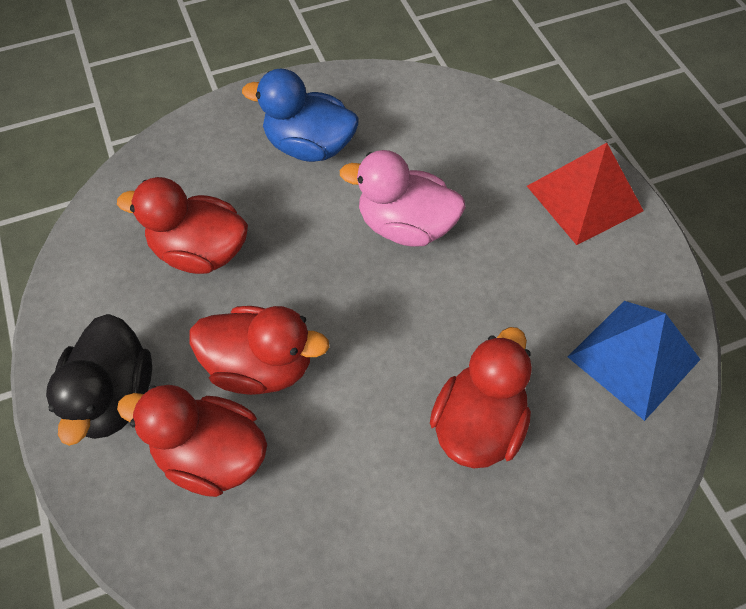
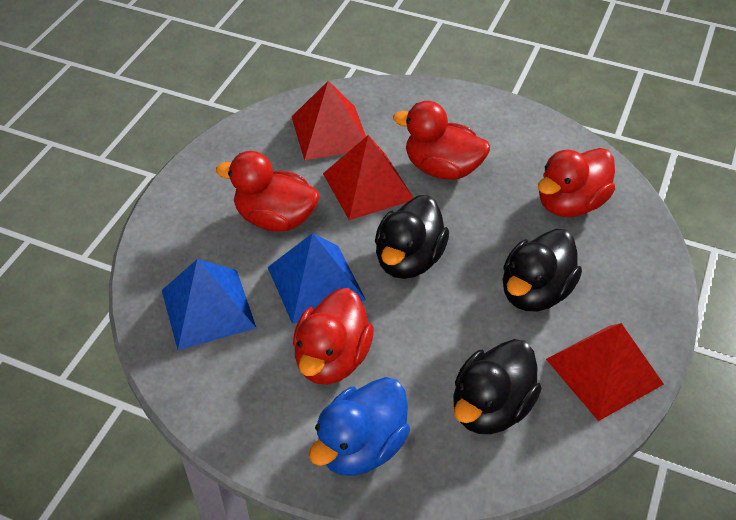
black duck: 1 -> 3
blue pyramid: 1 -> 2
pink duck: 1 -> 0
red pyramid: 1 -> 3

